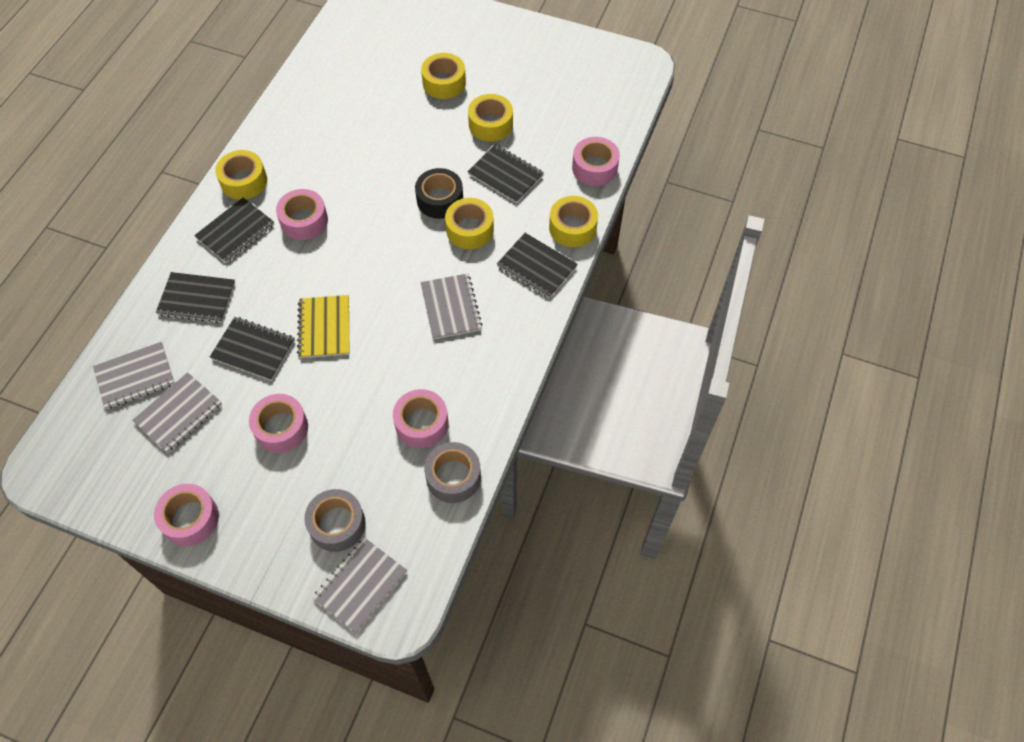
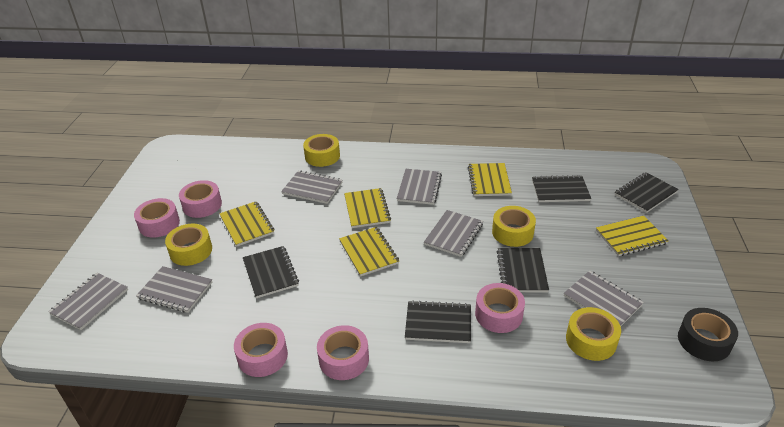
grey notebook: 4 -> 6
grey tape: 2 -> 0
yellow notebook: 1 -> 5
yellow tape: 5 -> 4

